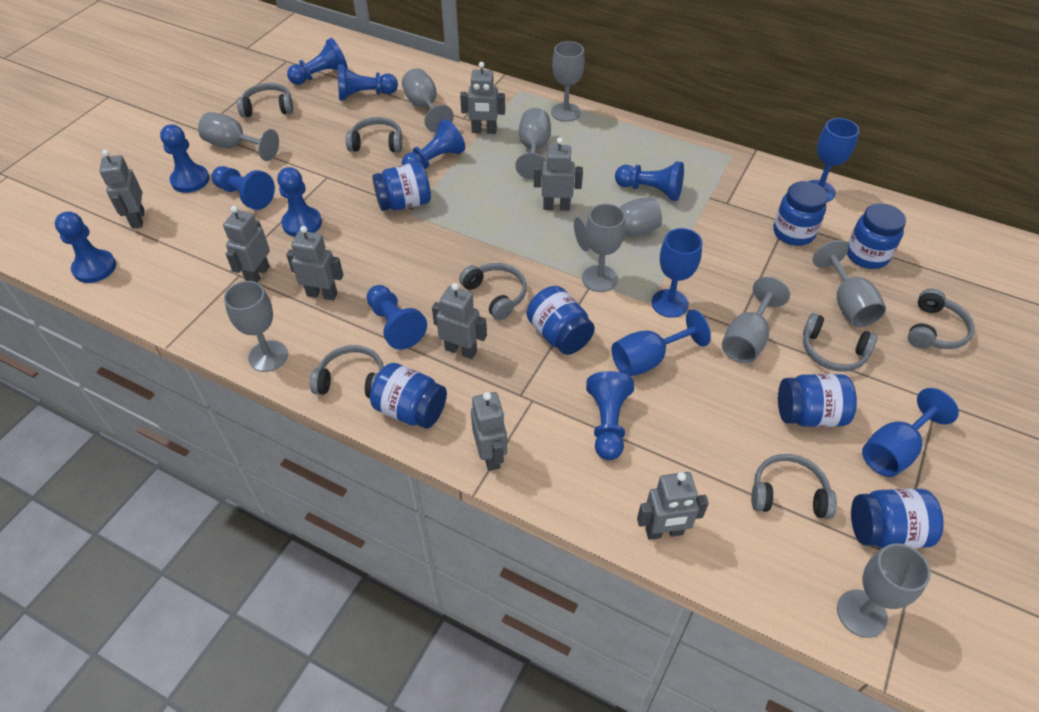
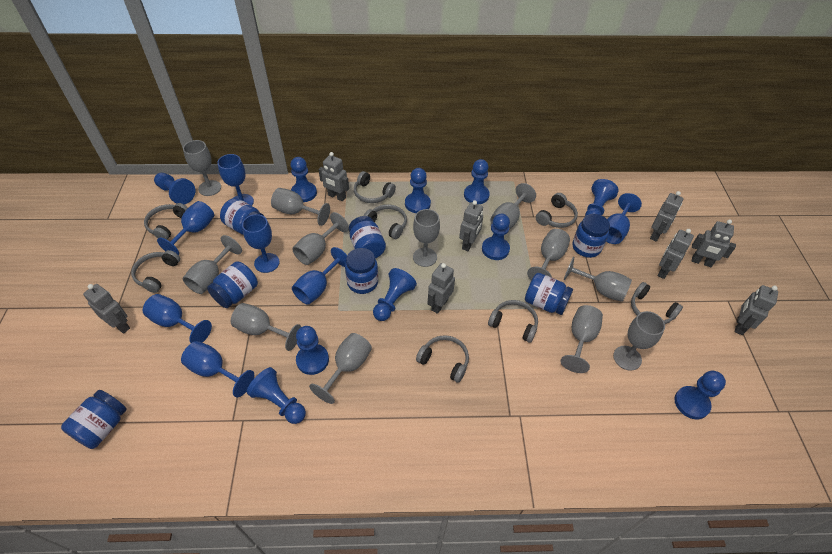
blue goblet: 4 -> 7
grey goblet: 10 -> 12
grey headphones: 7 -> 8

